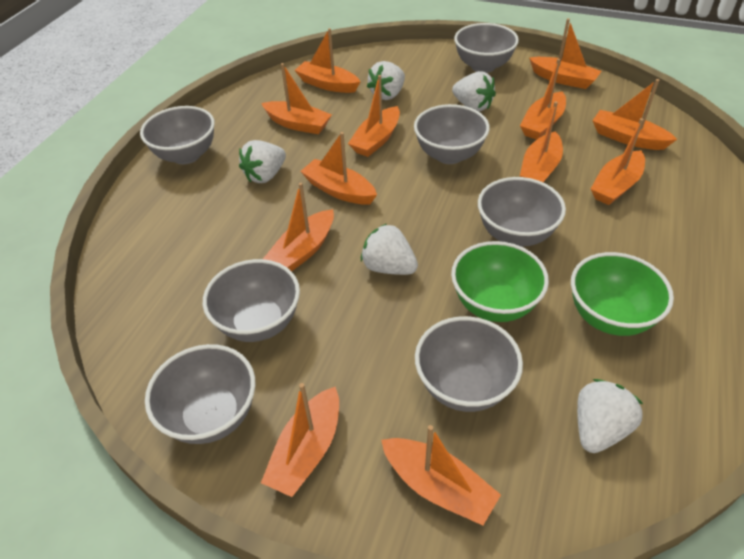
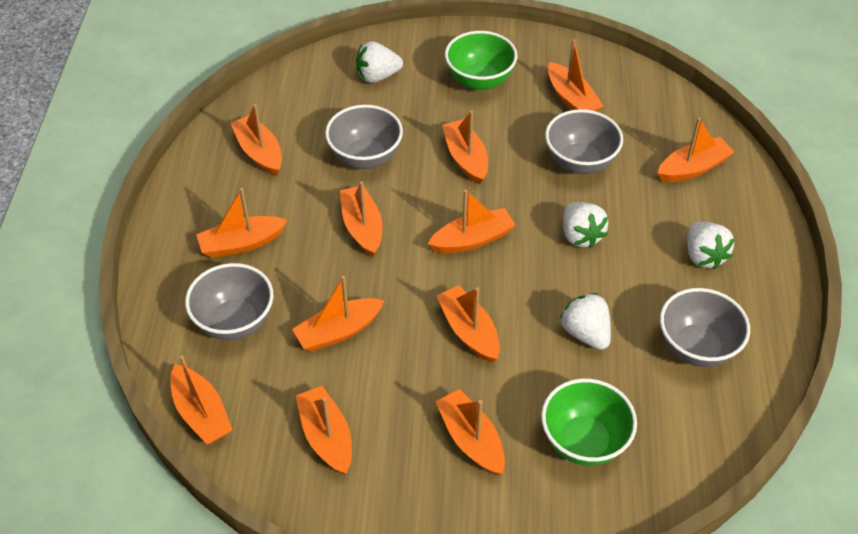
grey bowl: 7 -> 4
white strawberry: 5 -> 4

